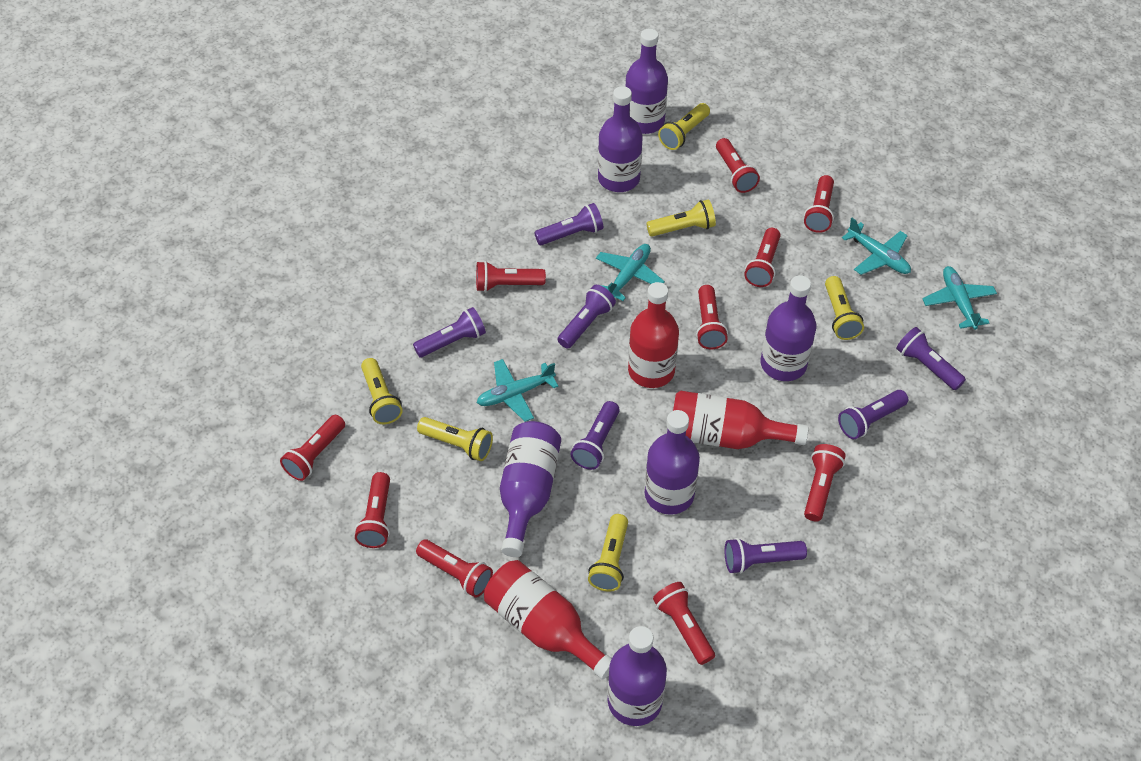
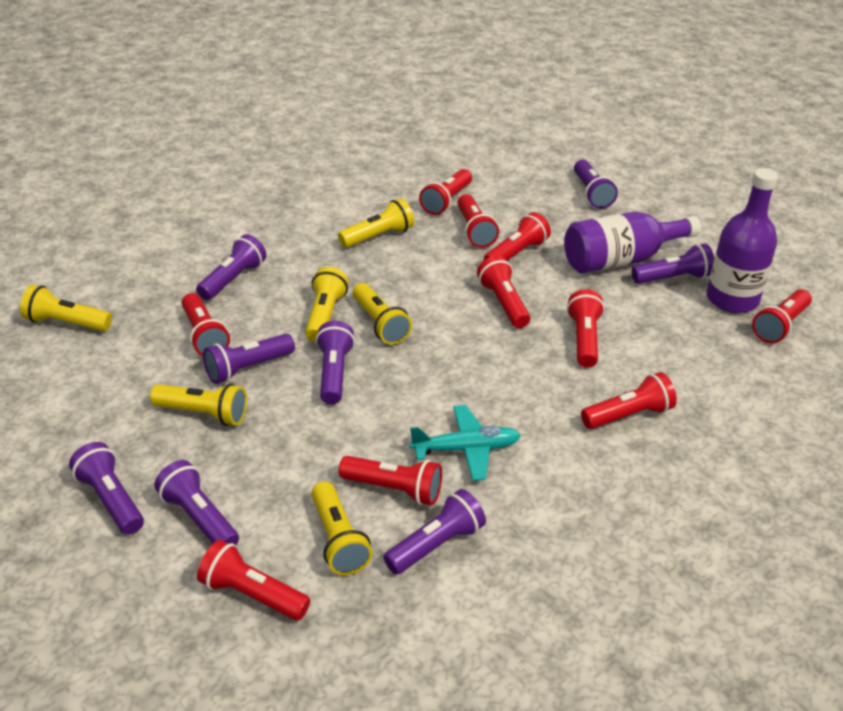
purple bottle: 6 -> 2
purple flashlight: 7 -> 8
red bottle: 3 -> 0
turquoise plane: 4 -> 1

